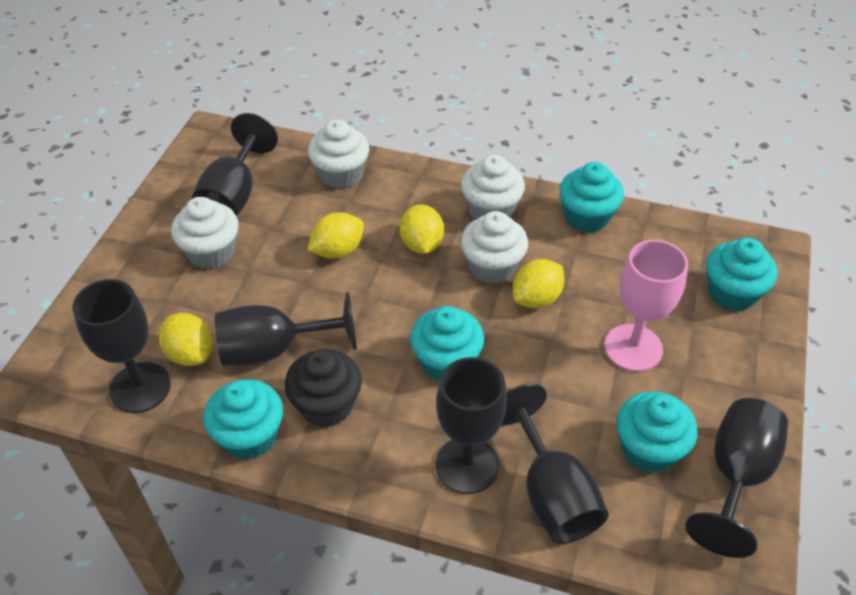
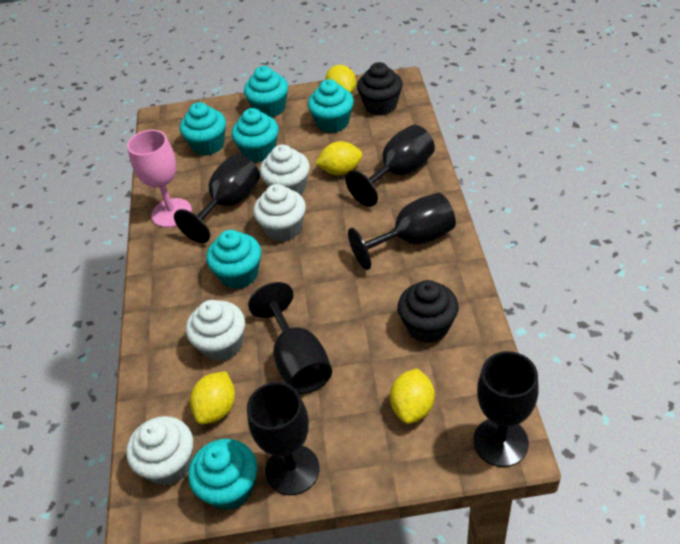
black cupcake: 1 -> 2
turquoise cupcake: 5 -> 6

